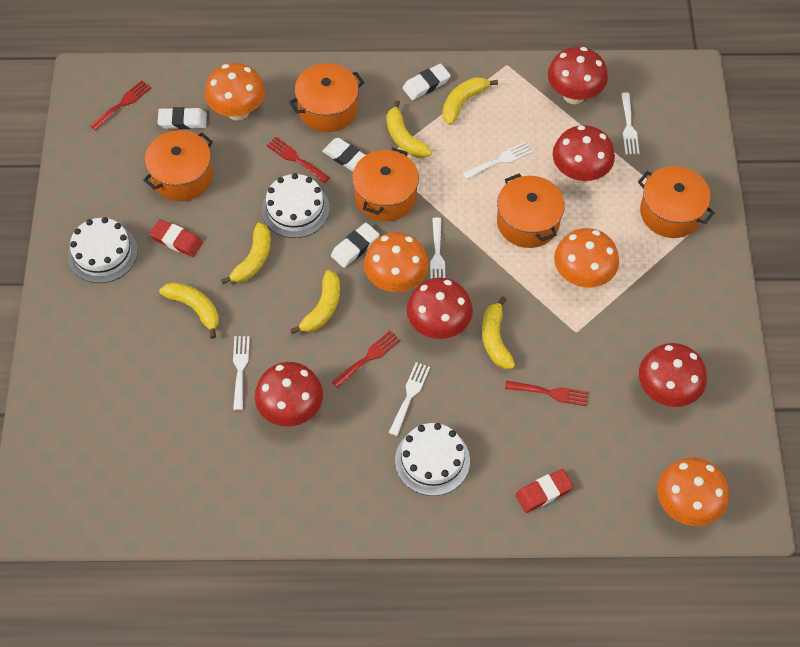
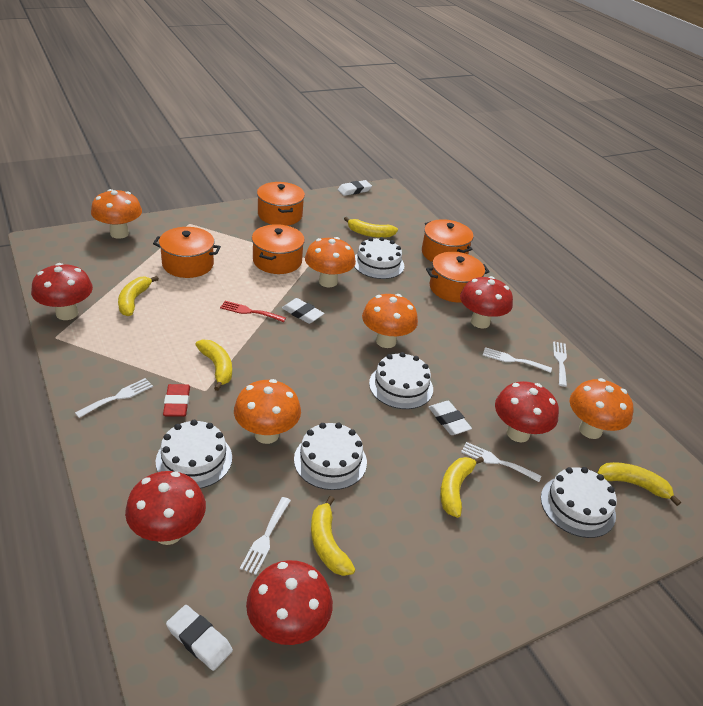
orange mushroom: 4 -> 5
red eraser: 2 -> 1
red fork: 4 -> 1
white cake: 3 -> 5

